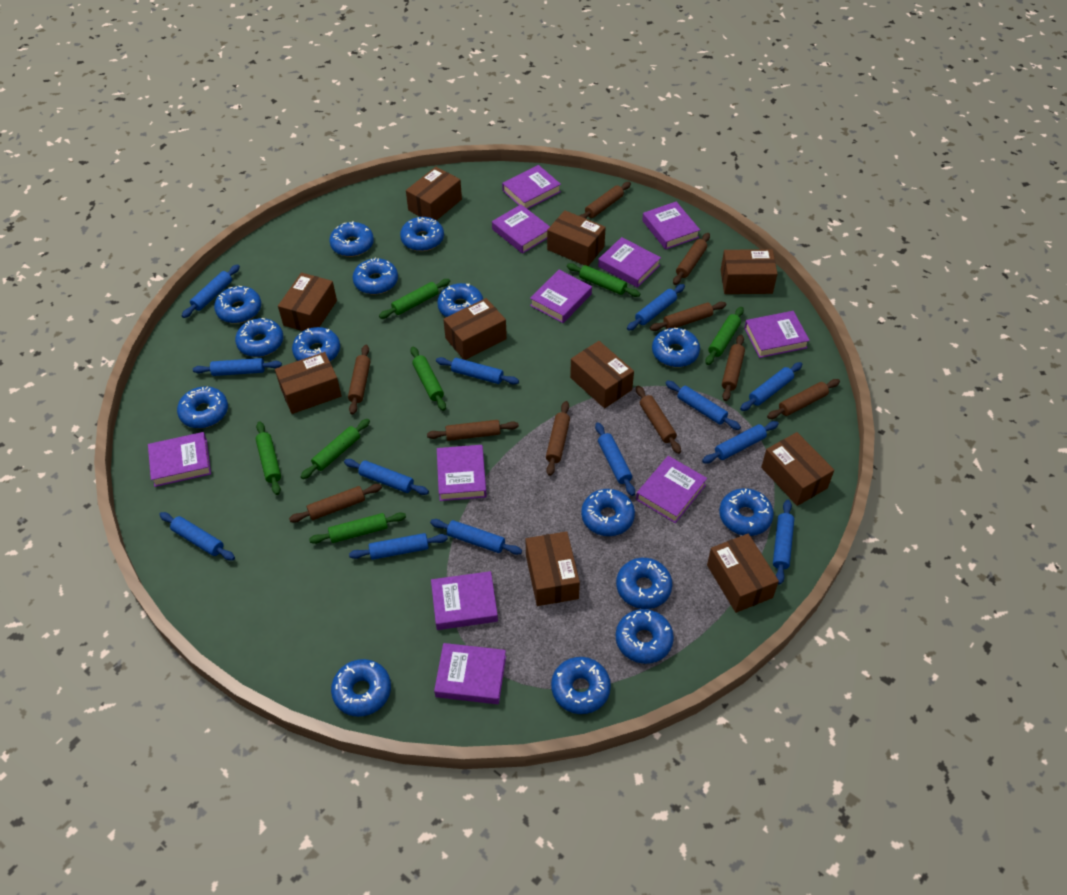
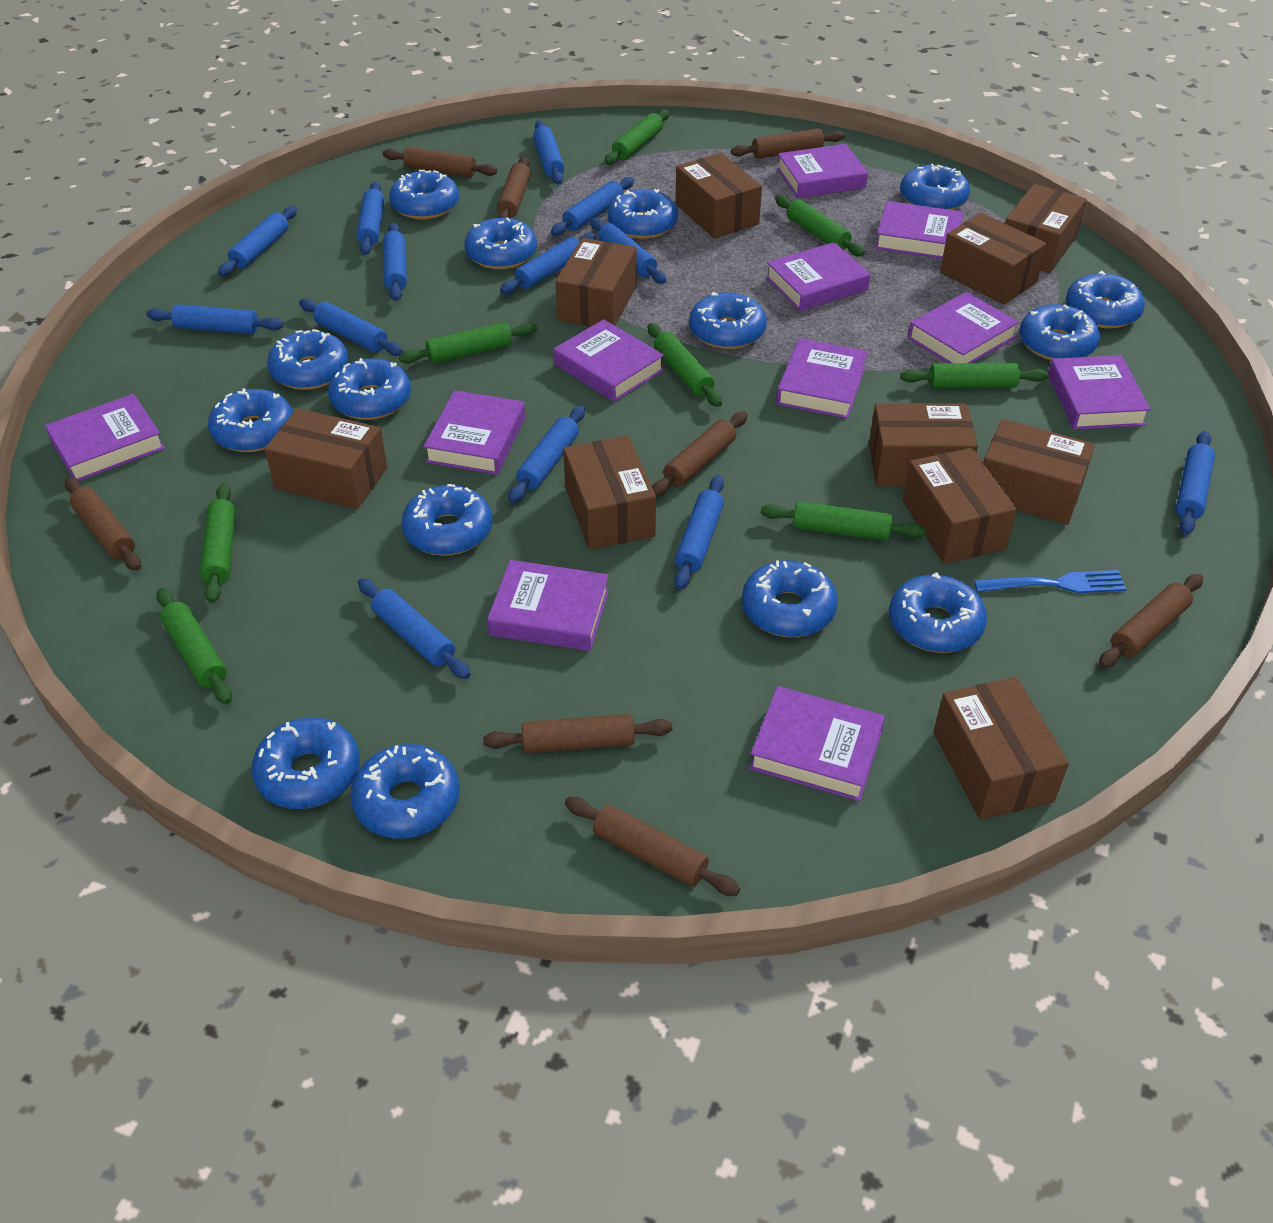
blue fork: 0 -> 1
brown rolling pin: 10 -> 8
green rolling pin: 7 -> 8

